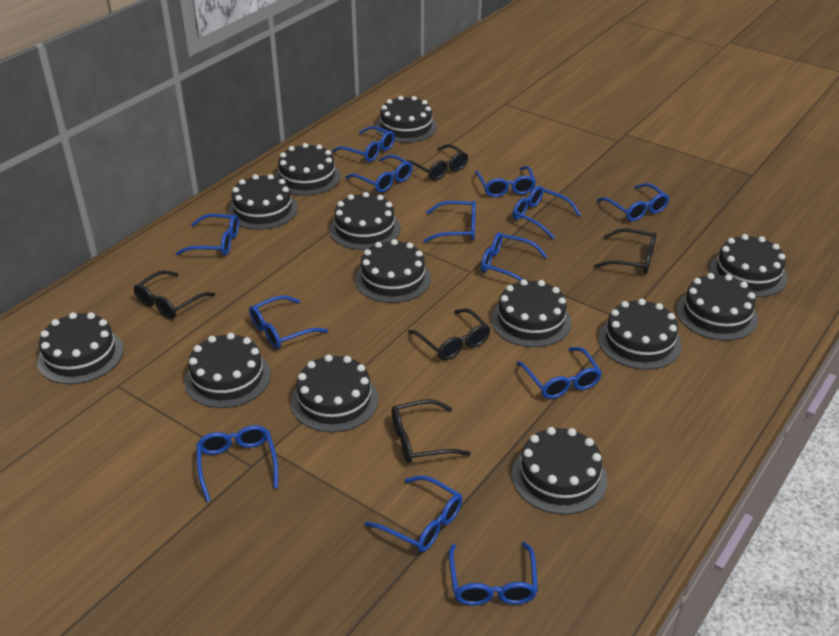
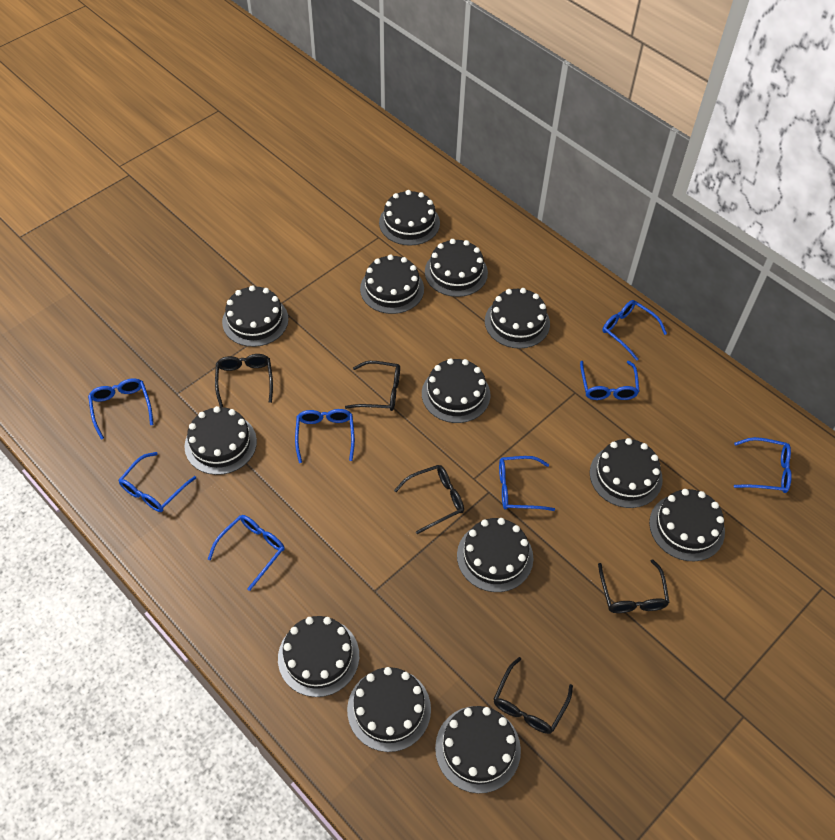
blue glasses: 13 -> 8

